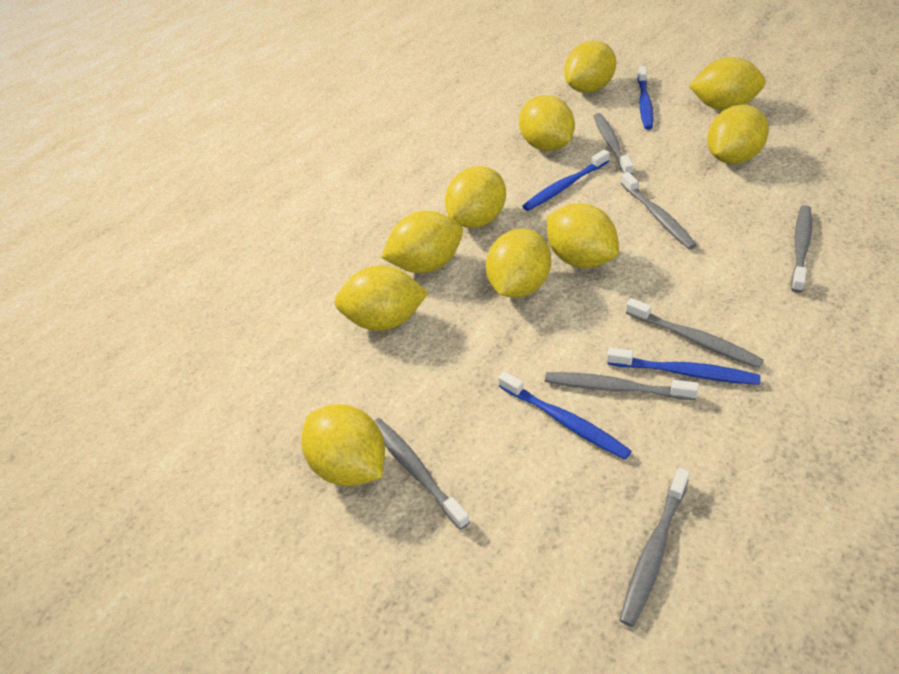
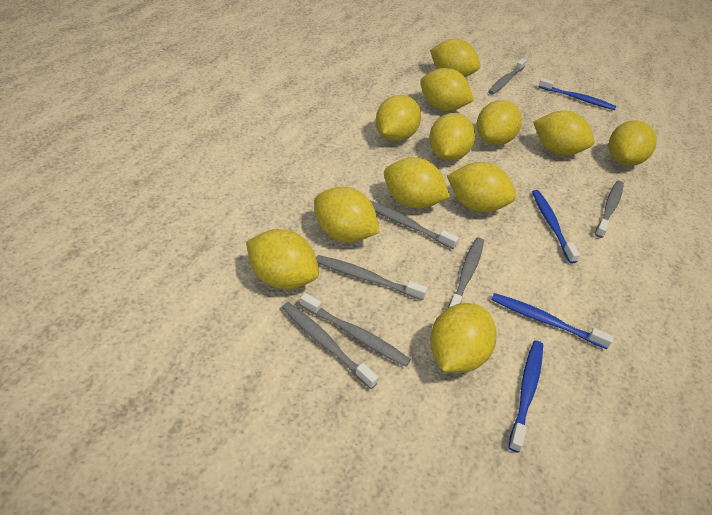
yellow lemon: 10 -> 12

